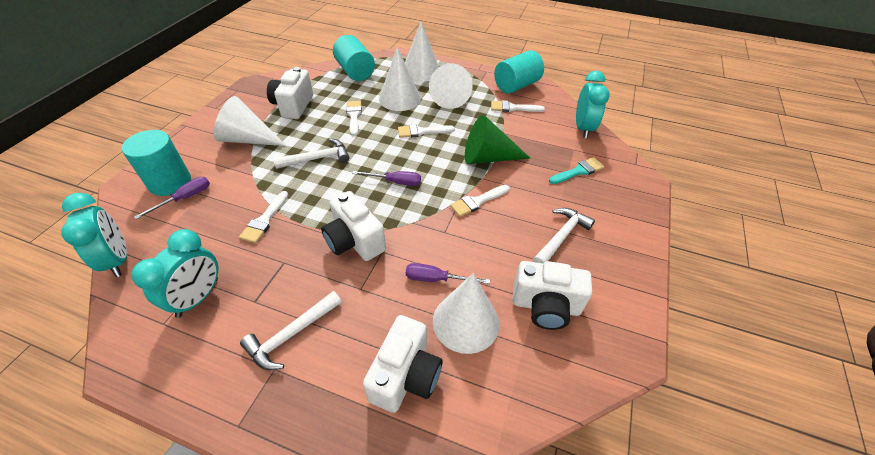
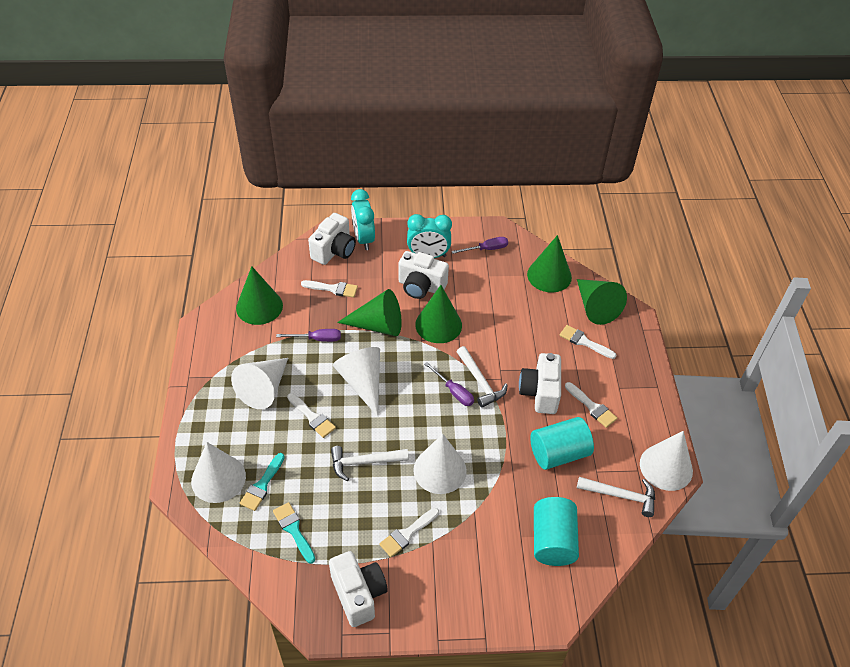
green cone: 1 -> 5
turquoise brush: 1 -> 2
turquoise clock: 3 -> 2
turquoise cylinder: 3 -> 2

